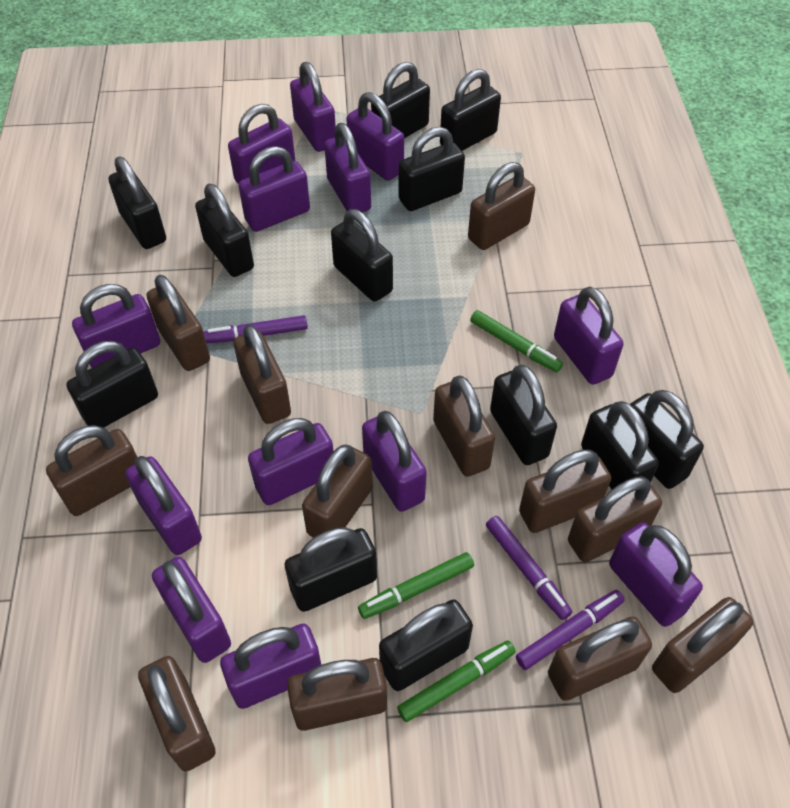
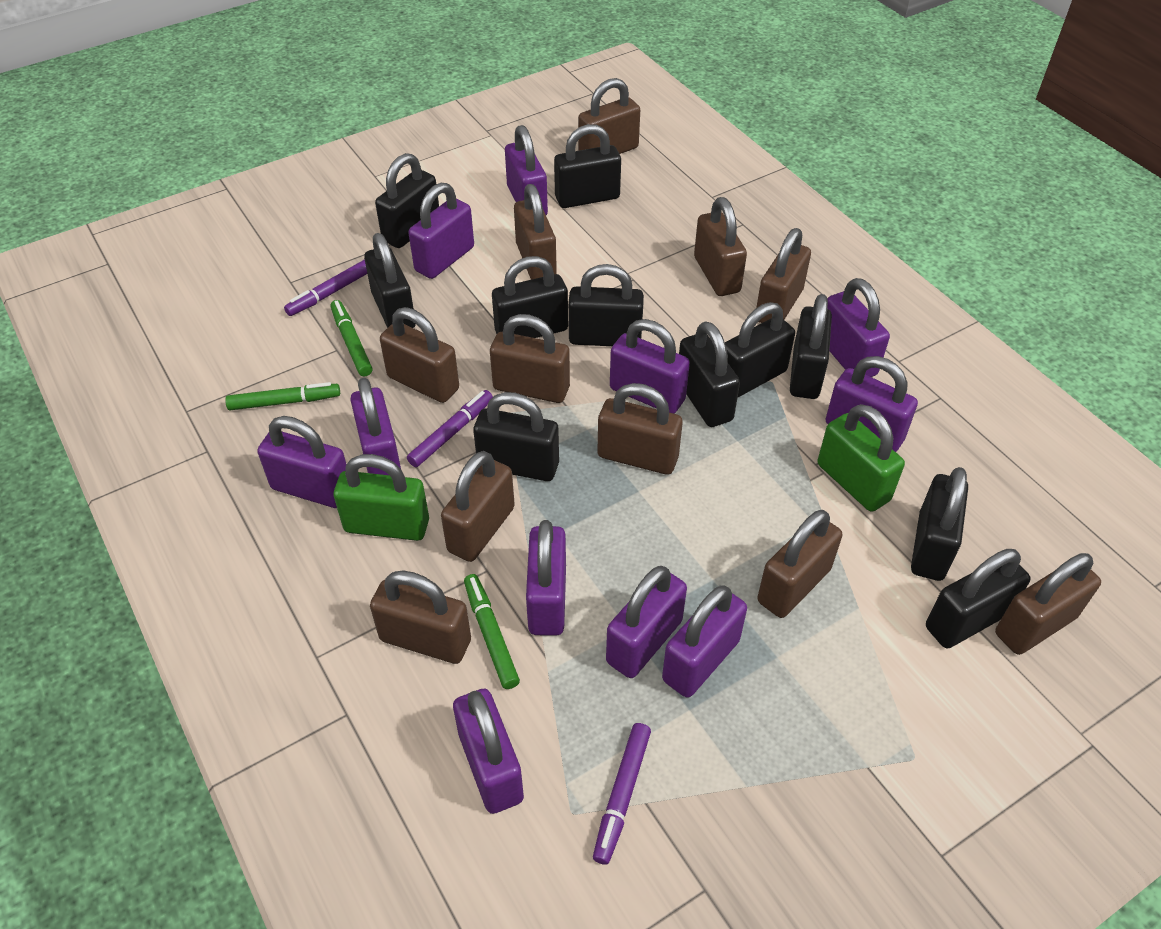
black padlock: 12 -> 11
brown padlock: 12 -> 11
green padlock: 0 -> 2
purple padlock: 13 -> 11

